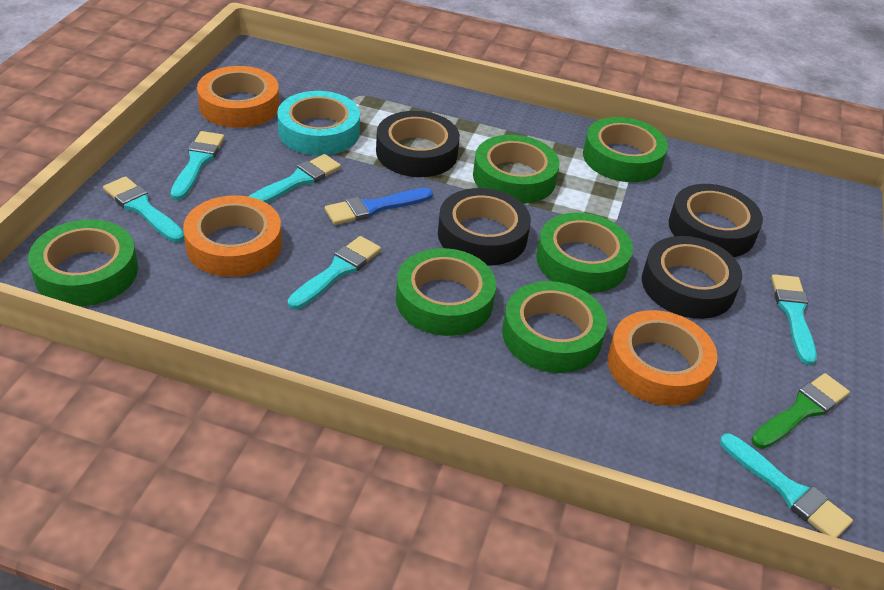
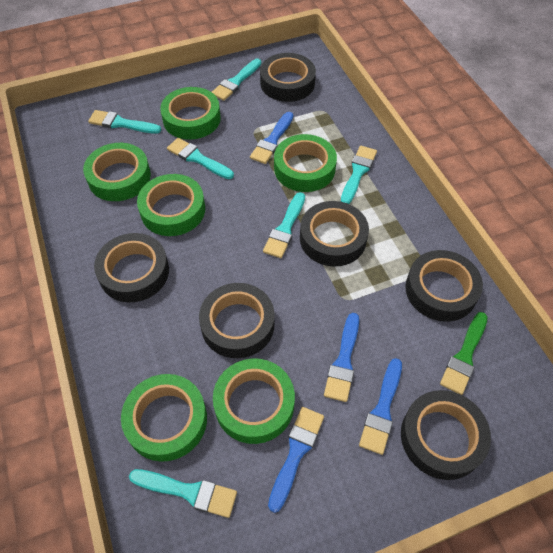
black tape: 4 -> 6
blue brush: 1 -> 4
orange tape: 3 -> 0
turquoise tape: 1 -> 0

